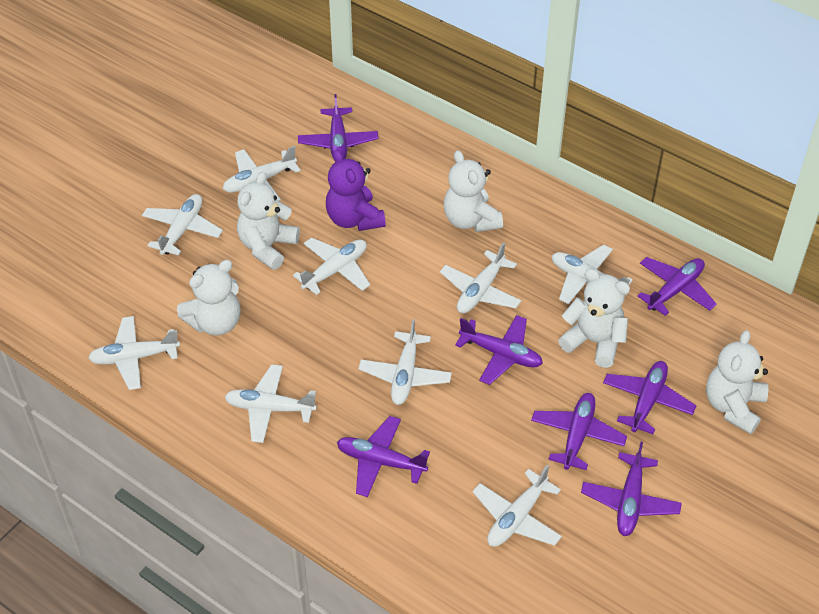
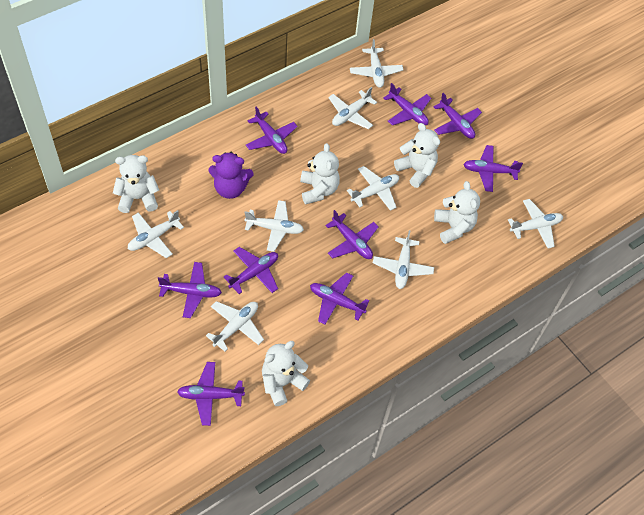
purple plane: 7 -> 9
white plane: 9 -> 8

